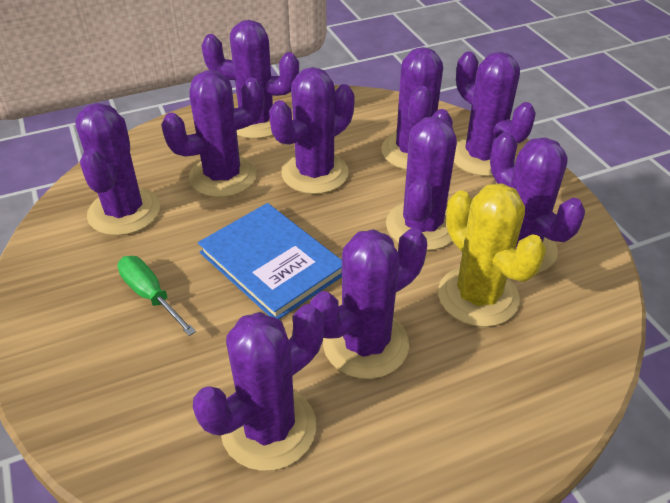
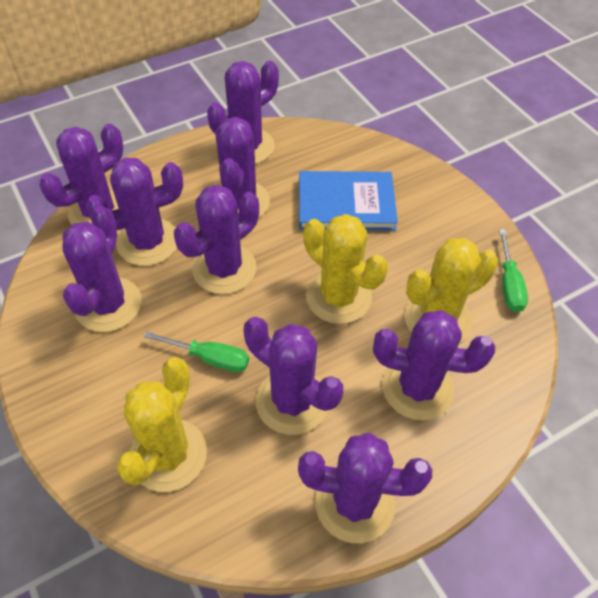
green screwdriver: 1 -> 2
purple cactus: 10 -> 9
yellow cactus: 1 -> 3

